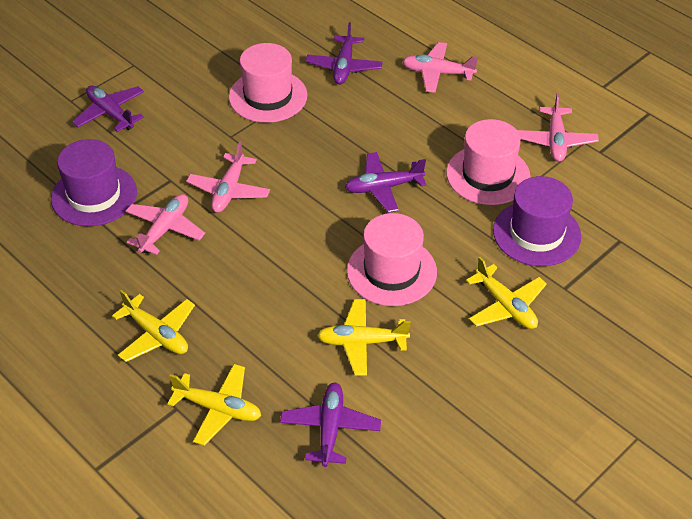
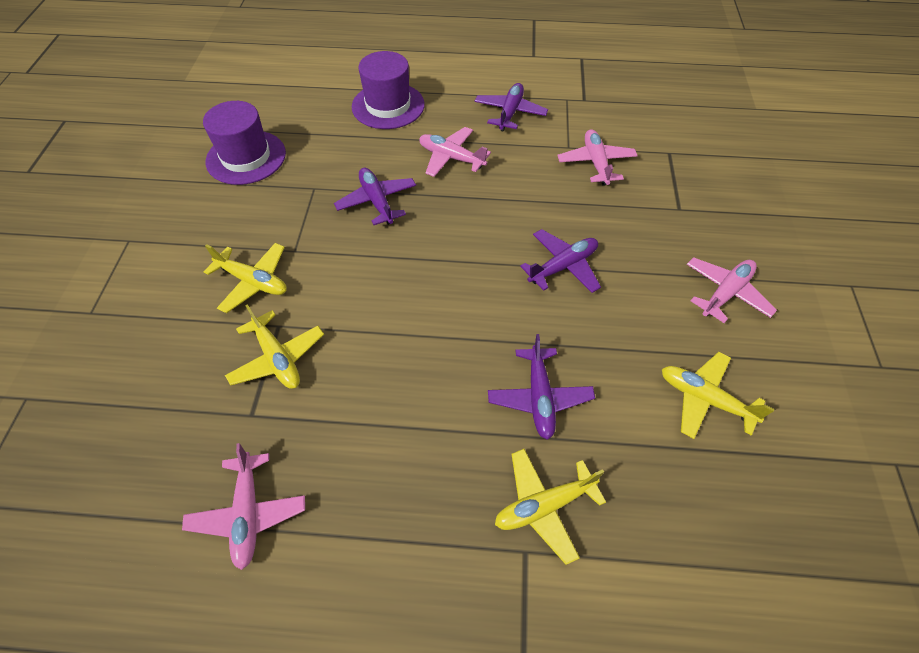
pink hat: 3 -> 0

